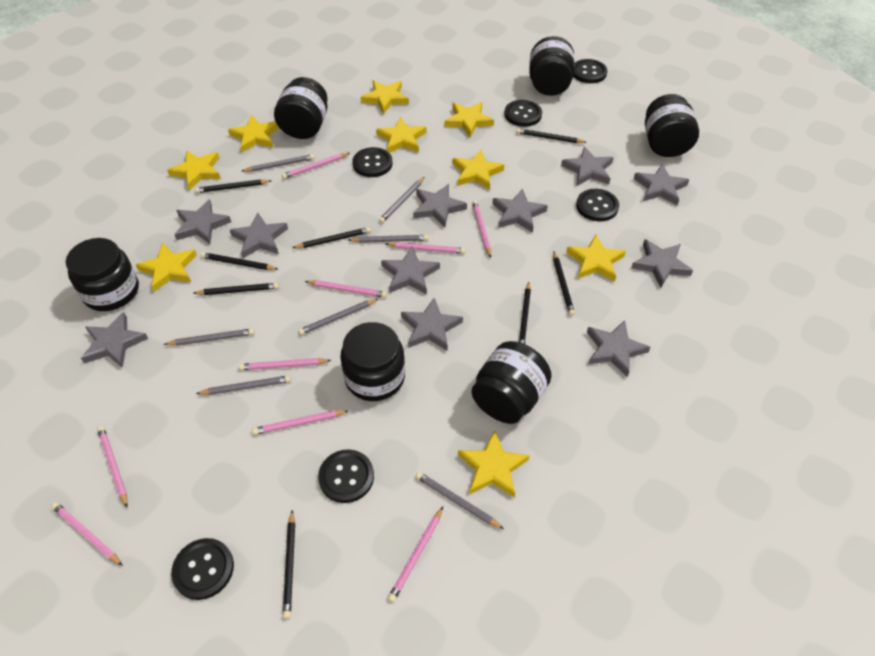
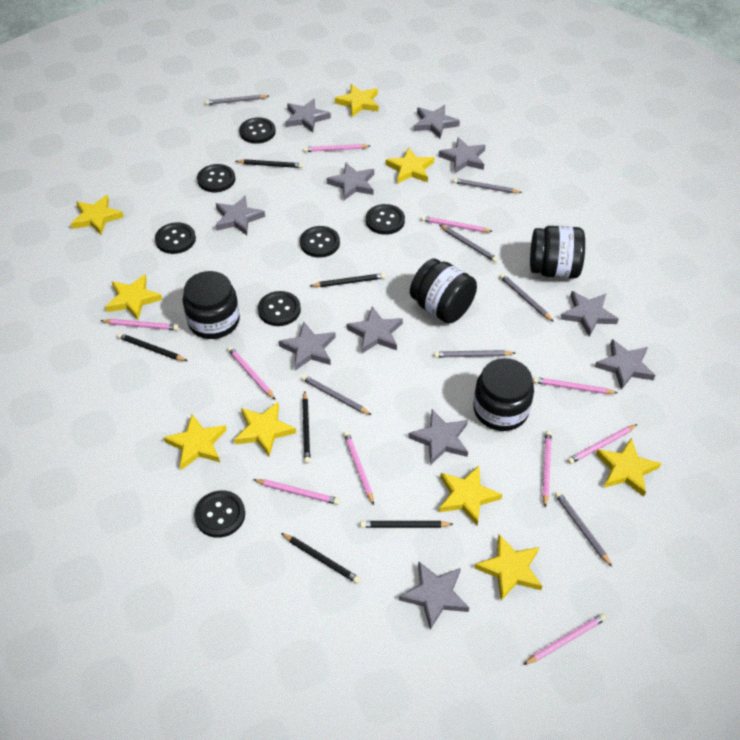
black button: 6 -> 7
black jar: 6 -> 4
black pencil: 8 -> 6
pink pencil: 9 -> 10

